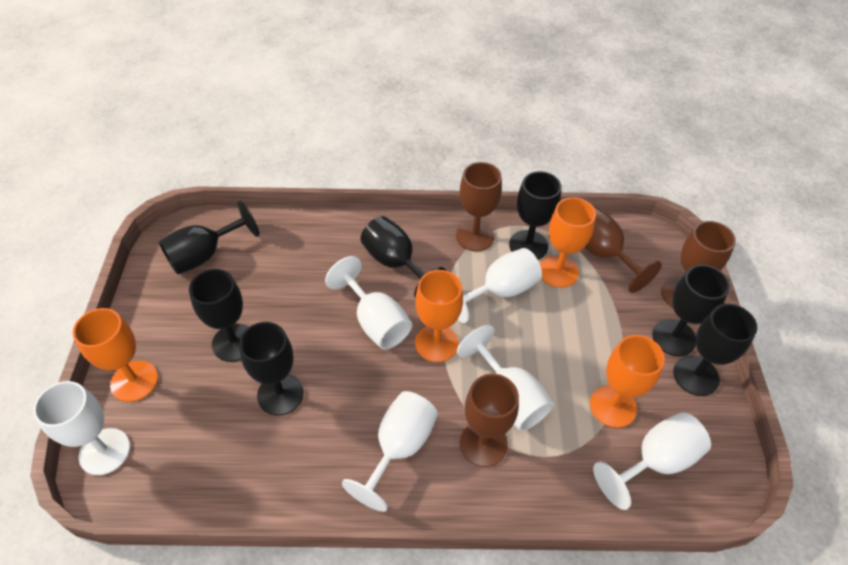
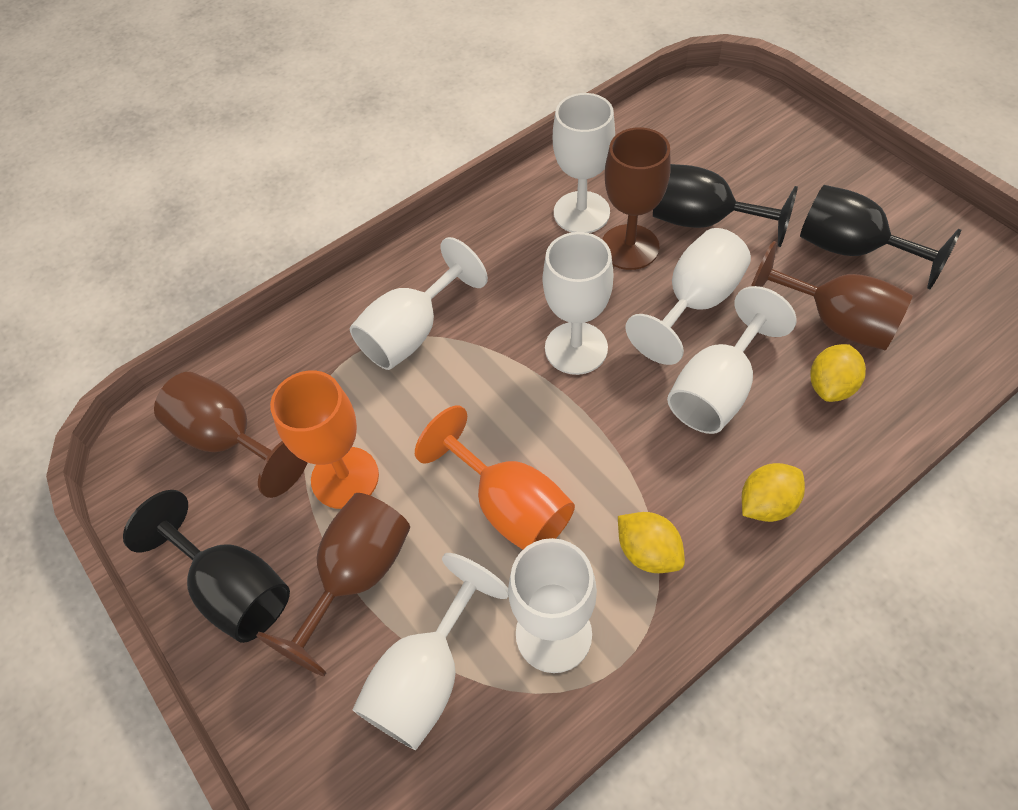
black goblet: 7 -> 3
orange goblet: 4 -> 2
white goblet: 6 -> 7
yellow lemon: 0 -> 3

